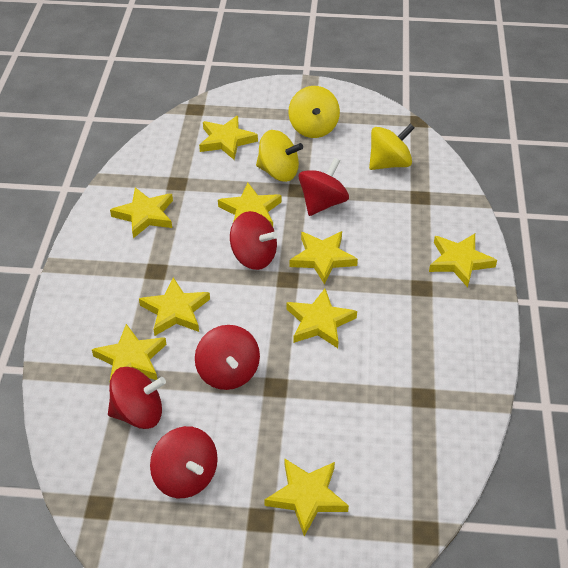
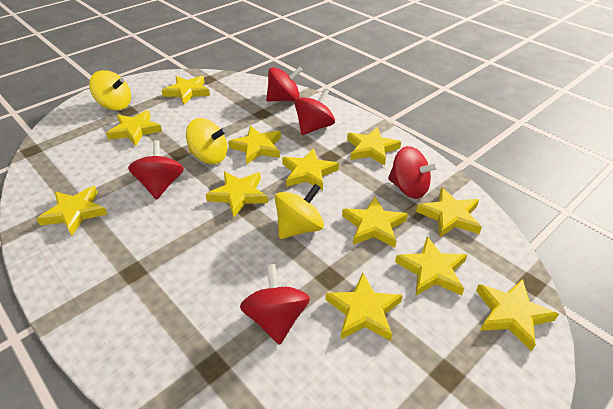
yellow star: 9 -> 12

